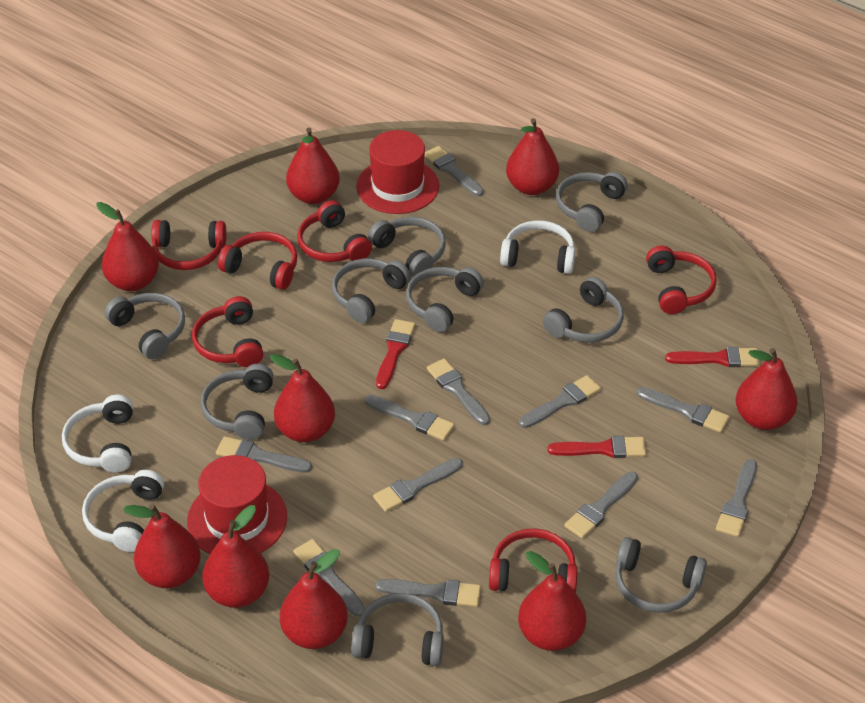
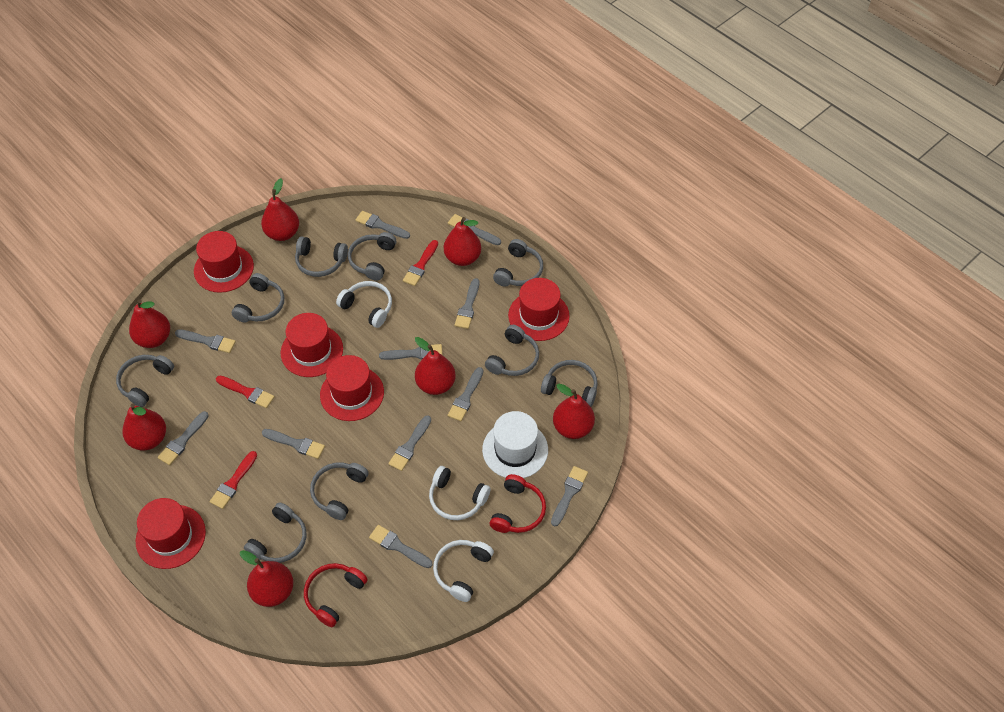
red hat: 2 -> 5
red headphones: 6 -> 2
red pear: 9 -> 7
white hat: 0 -> 1

